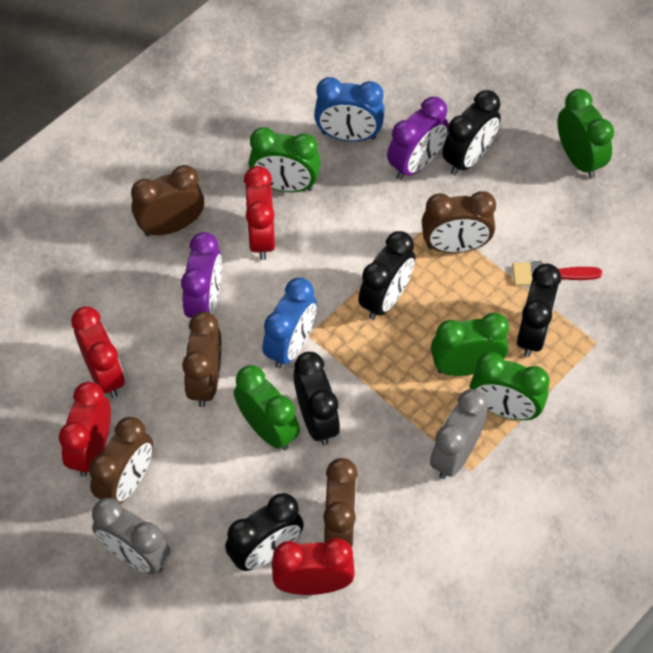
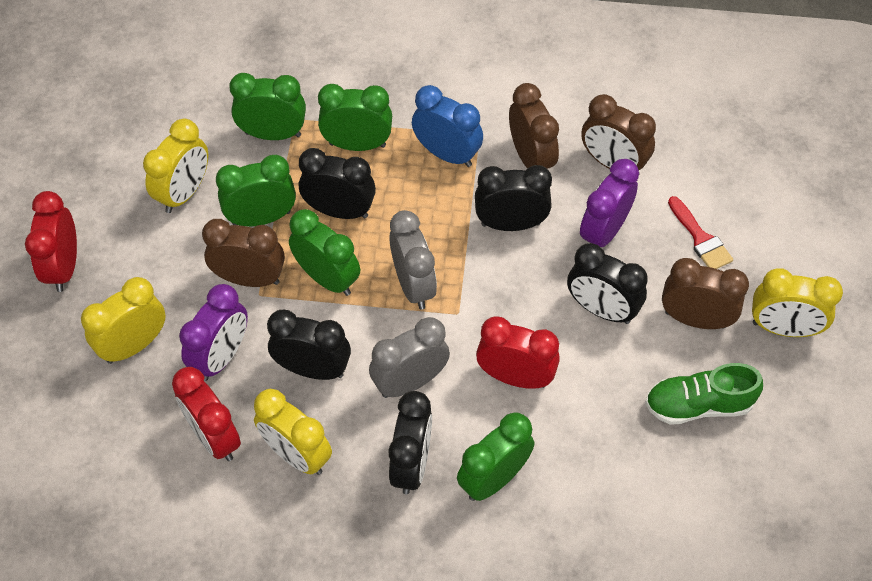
blue clock: 2 -> 1
brown clock: 5 -> 4
green shoe: 0 -> 1
red clock: 4 -> 3
yellow clock: 0 -> 4

